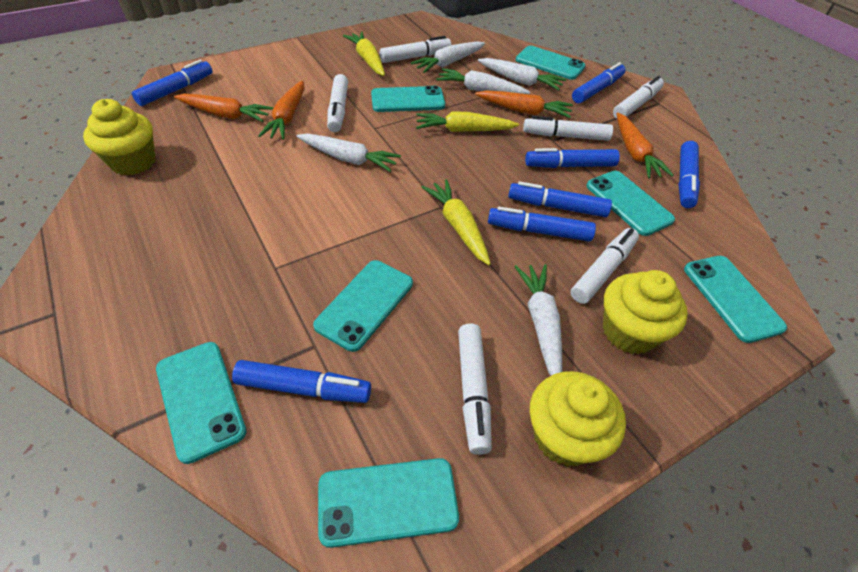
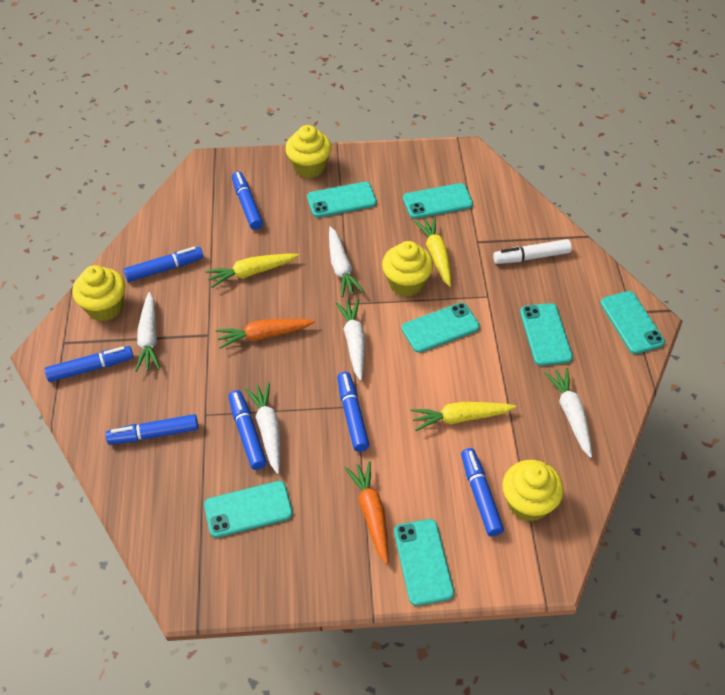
orange carrot: 4 -> 2
white marker: 6 -> 1
yellow cupcake: 3 -> 4

